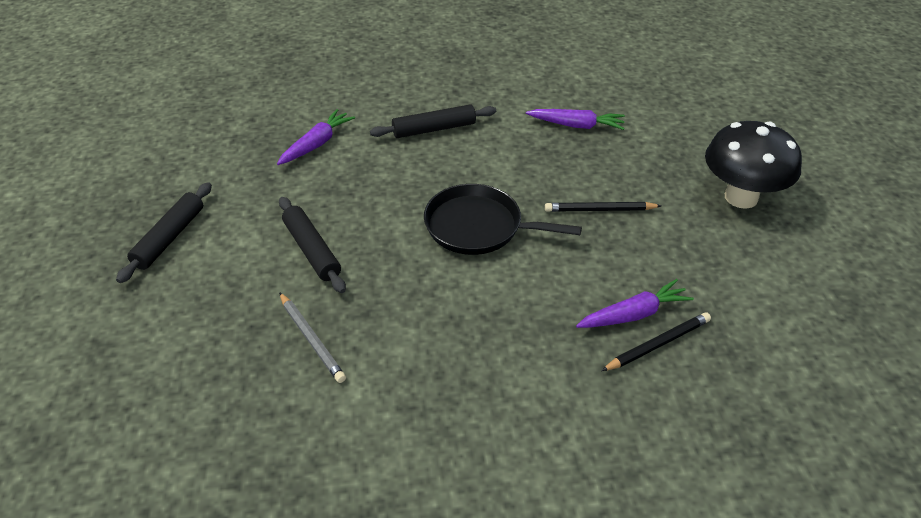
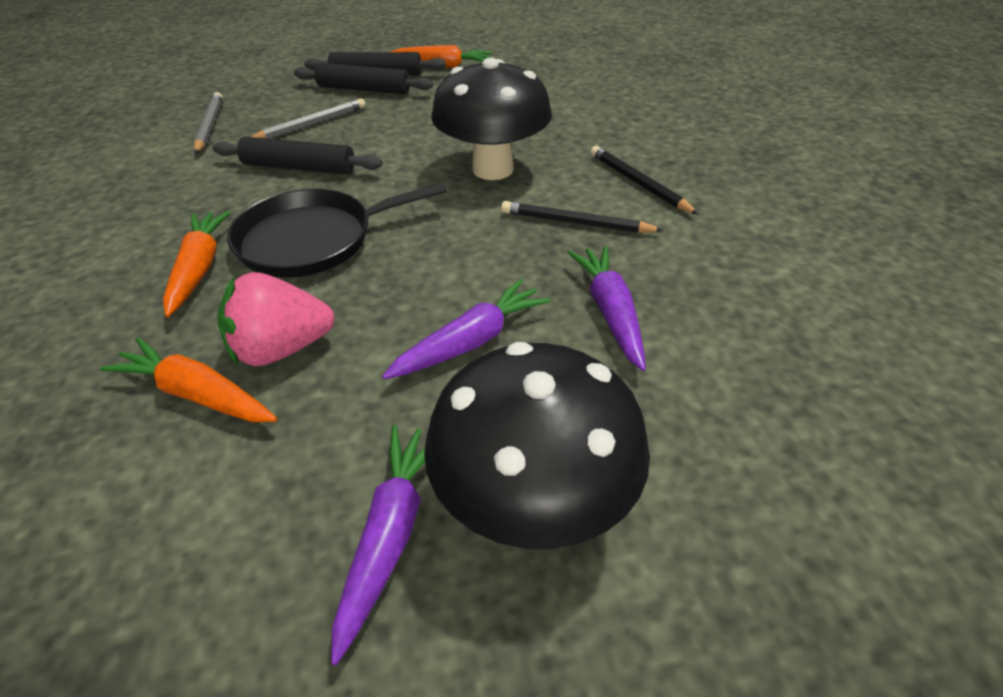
black mushroom: 1 -> 2
grey pencil: 1 -> 2
orange carrot: 0 -> 3
pink strawberry: 0 -> 1

